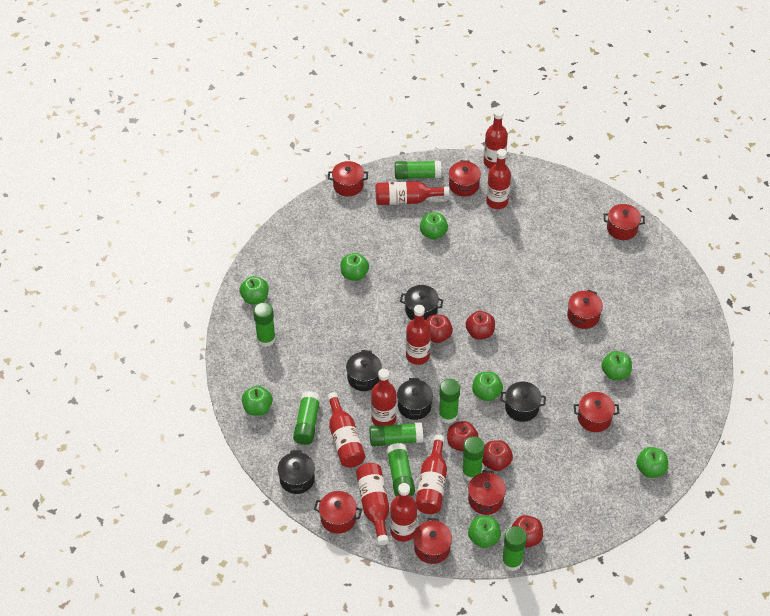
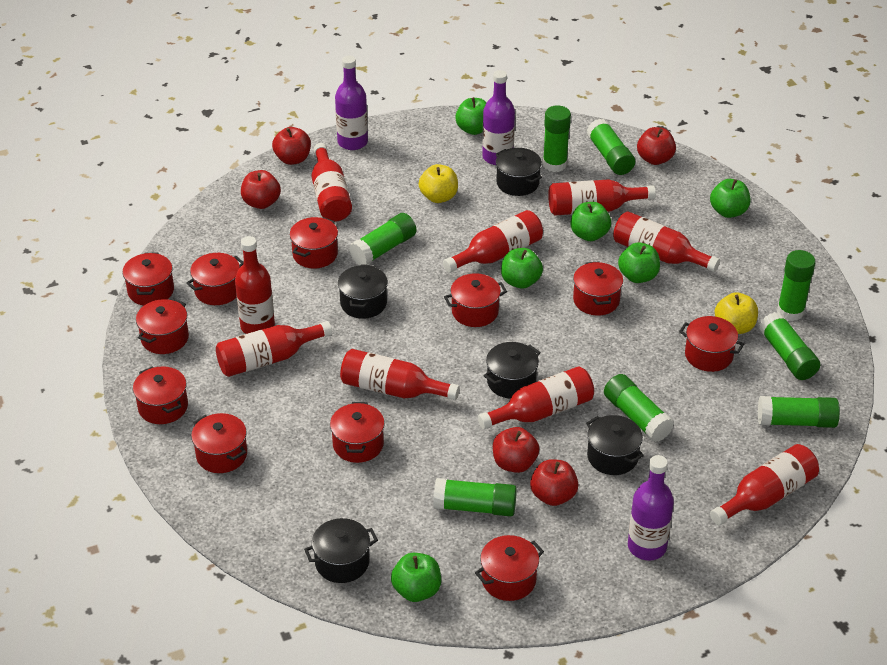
green apple: 8 -> 6
purple bottle: 0 -> 3
red pot: 8 -> 11
yellow apple: 0 -> 2

